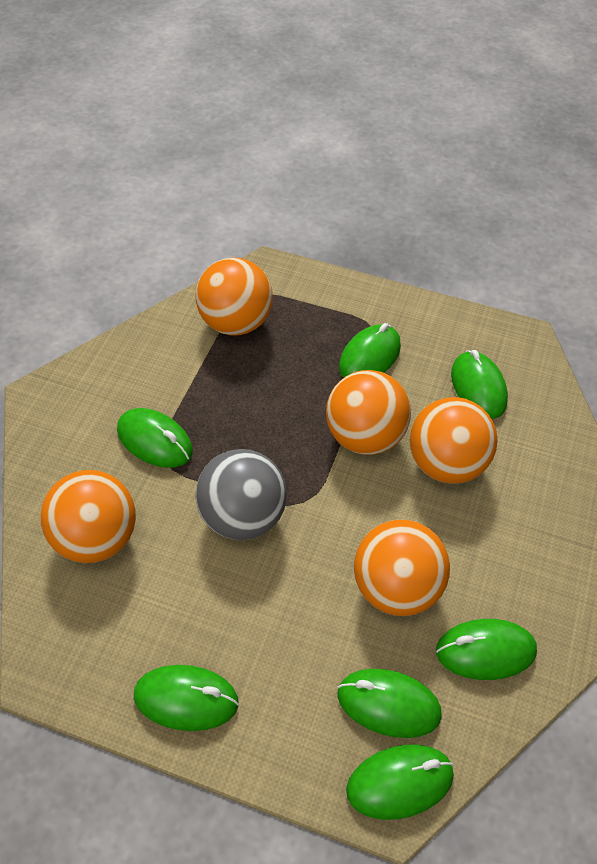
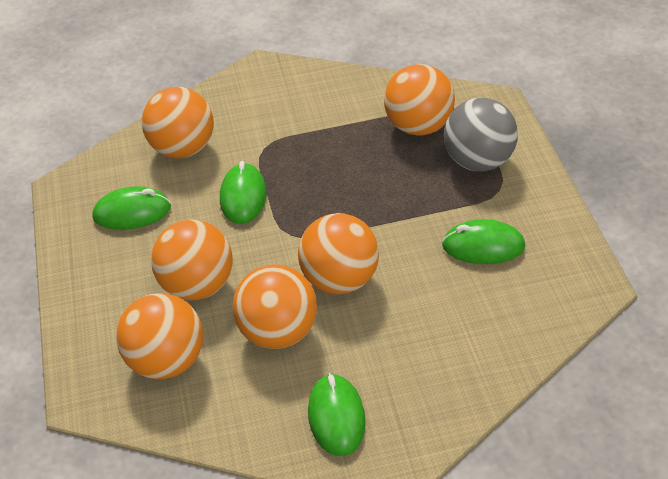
green mouse: 7 -> 4
orange ball: 5 -> 6

